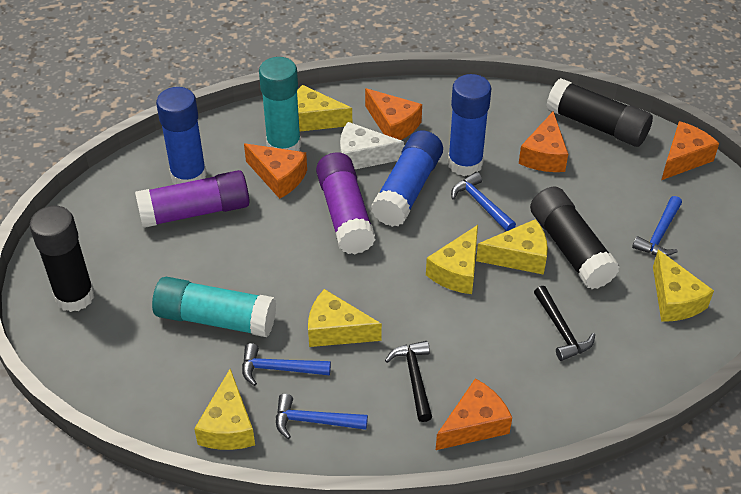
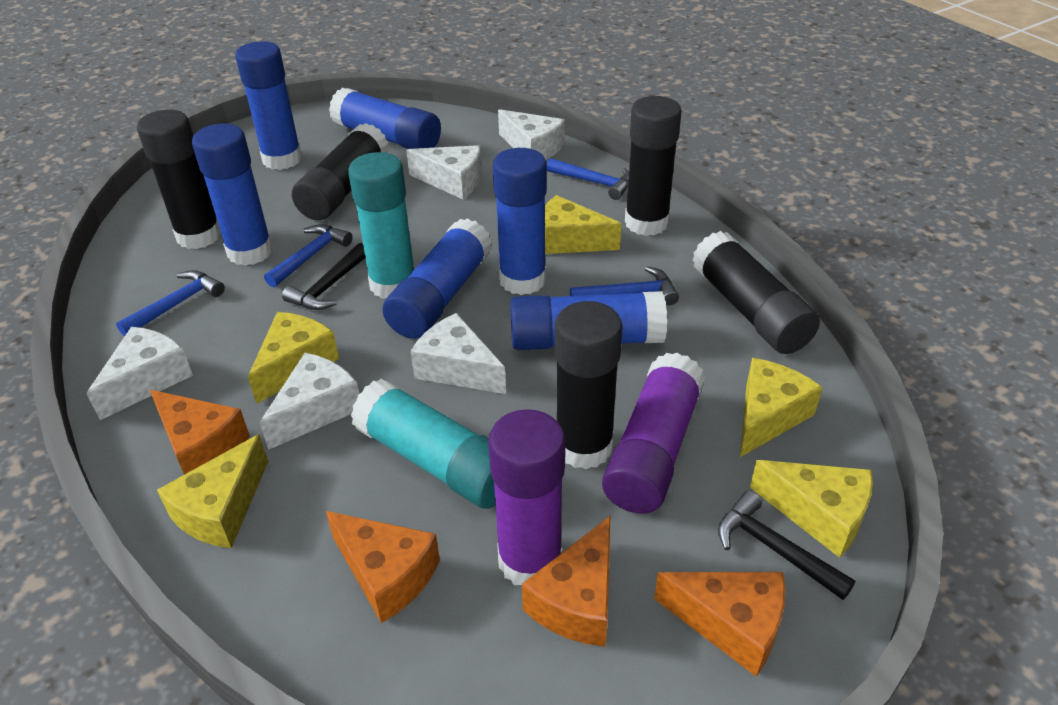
black glue stick: 3 -> 5
blue glue stick: 3 -> 6
orange cheese: 5 -> 4
white cheese: 1 -> 5
yellow cheese: 6 -> 5

